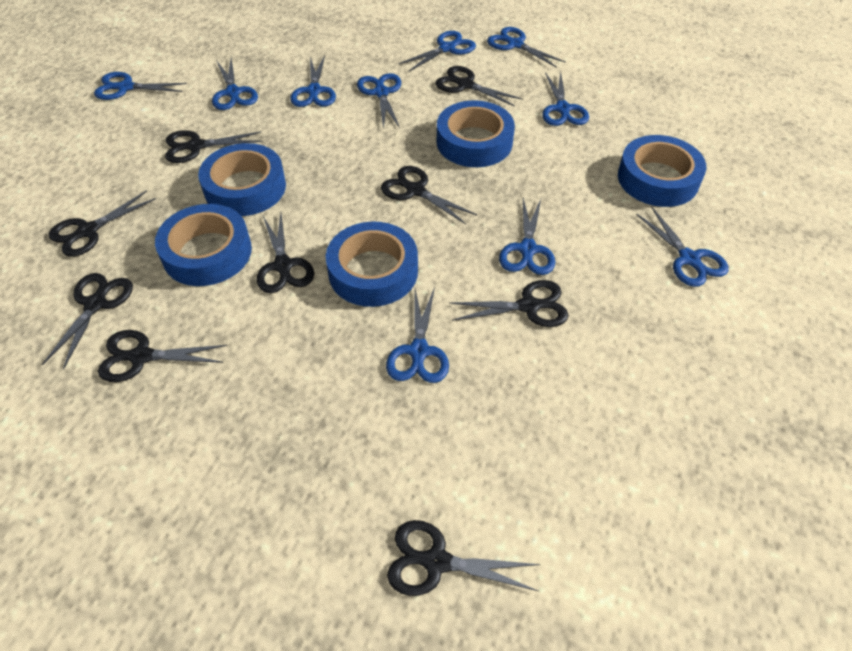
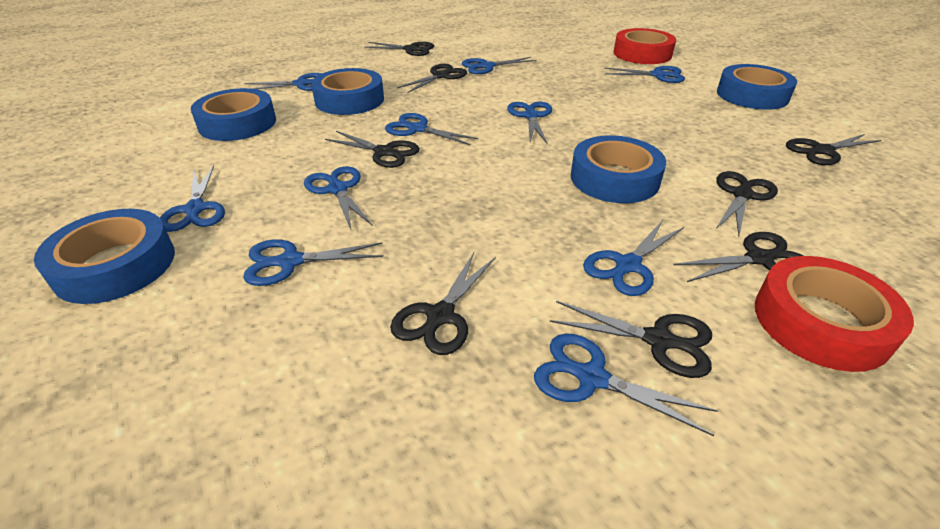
black scissors: 9 -> 8
red tape: 0 -> 2

